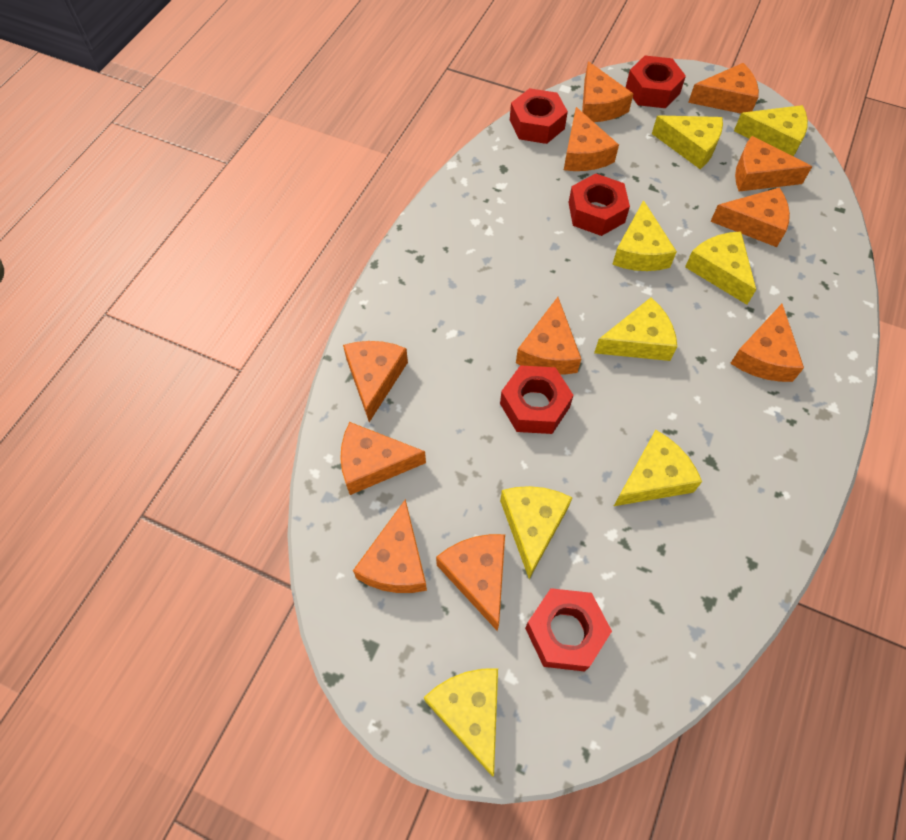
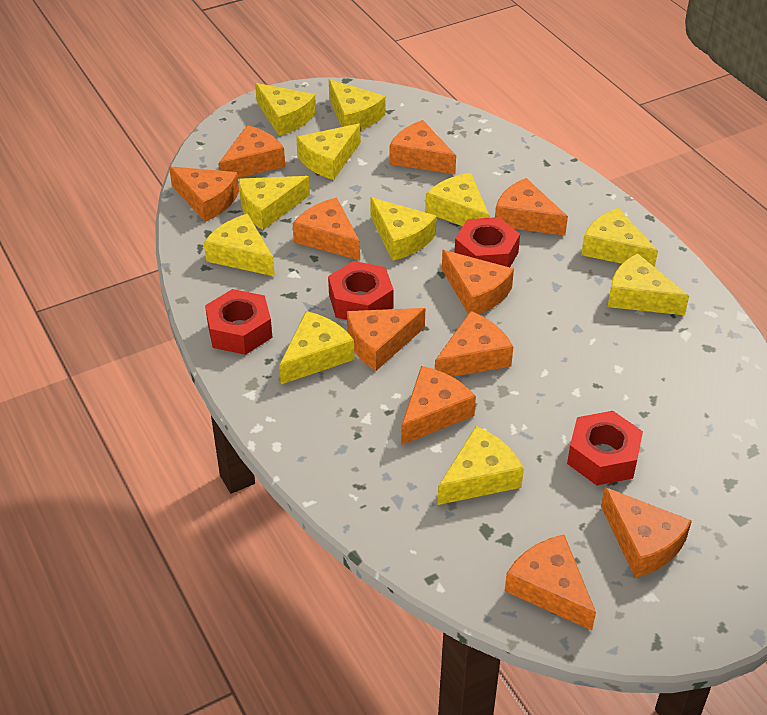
red nut: 5 -> 4
yellow cheese: 8 -> 11

